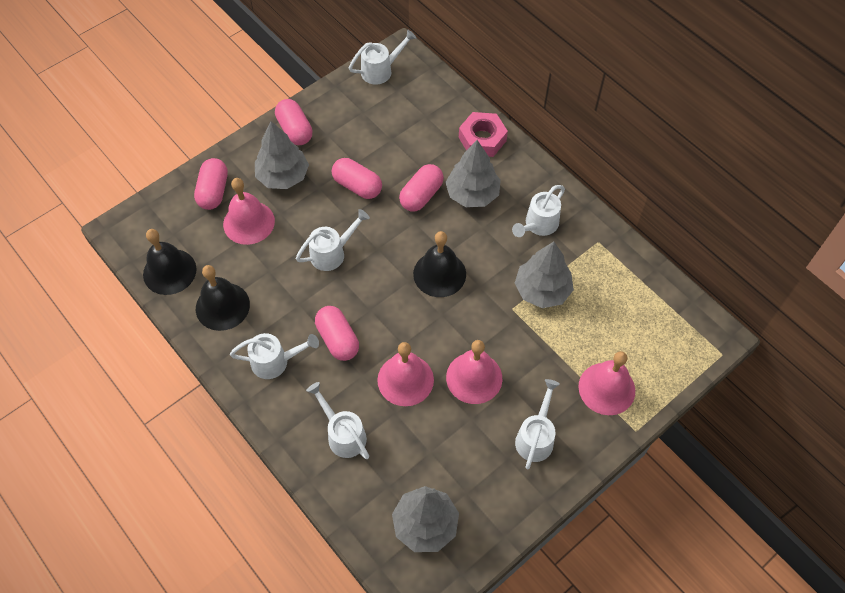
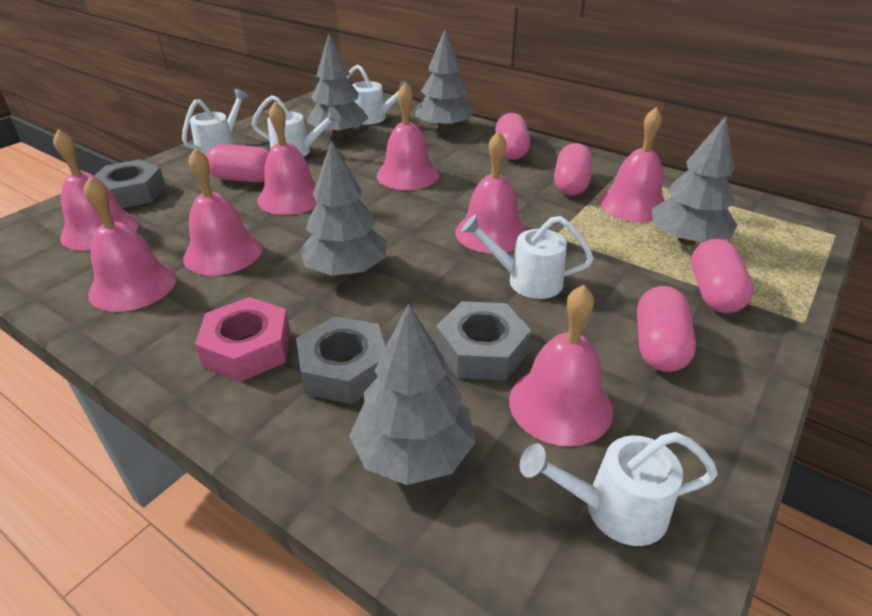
black bell: 3 -> 0
grey nut: 0 -> 3
grey tree: 4 -> 5
pink bell: 4 -> 8
white watering can: 6 -> 5

